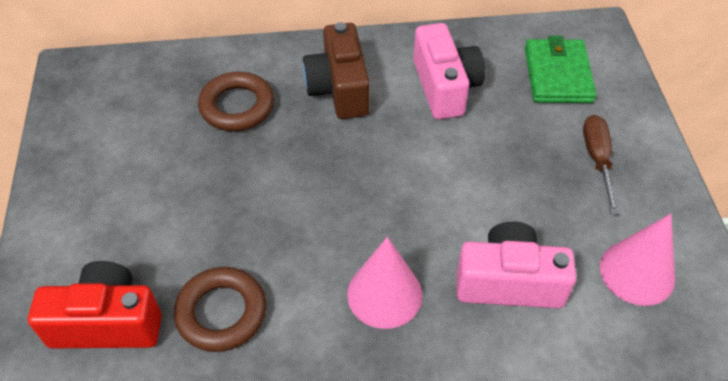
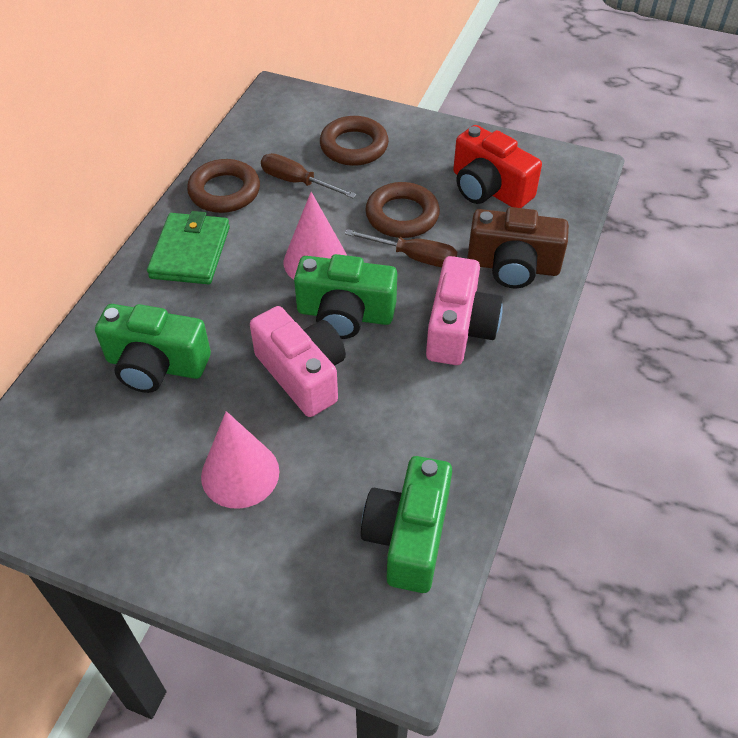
brown ring: 2 -> 3
brown screwdriver: 1 -> 2
green camera: 0 -> 3

